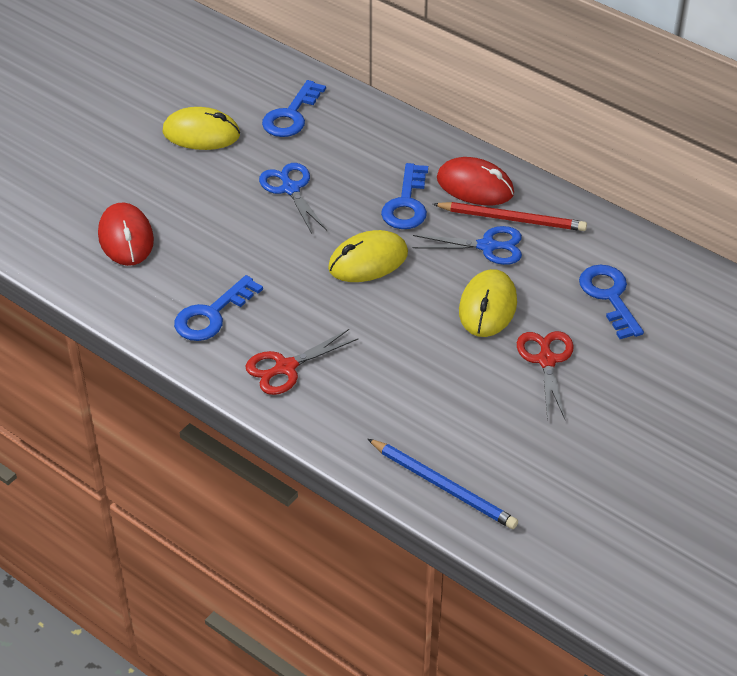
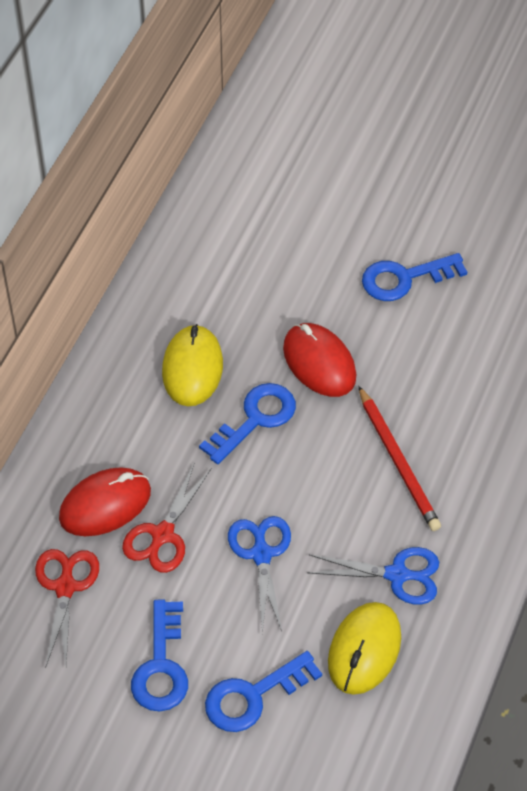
blue pencil: 1 -> 0
yellow mouse: 3 -> 2

